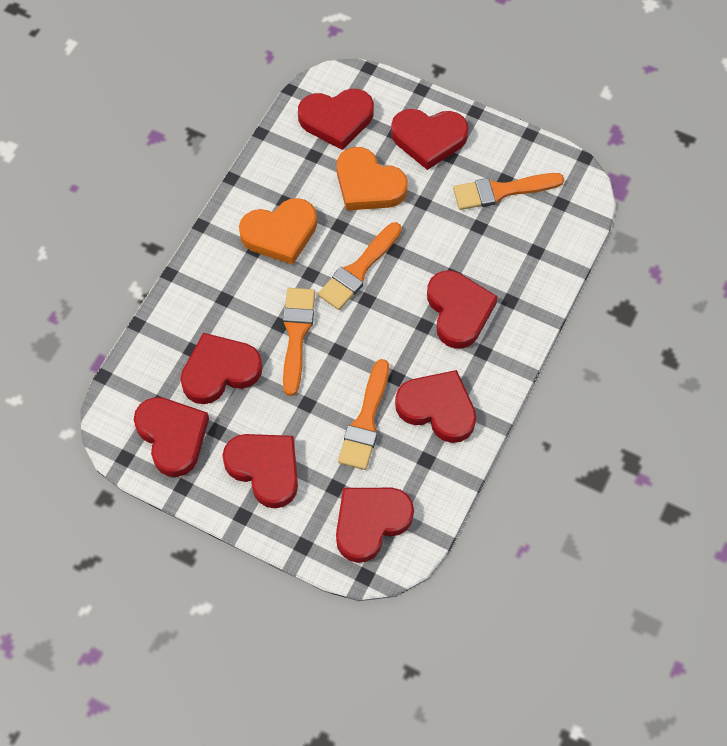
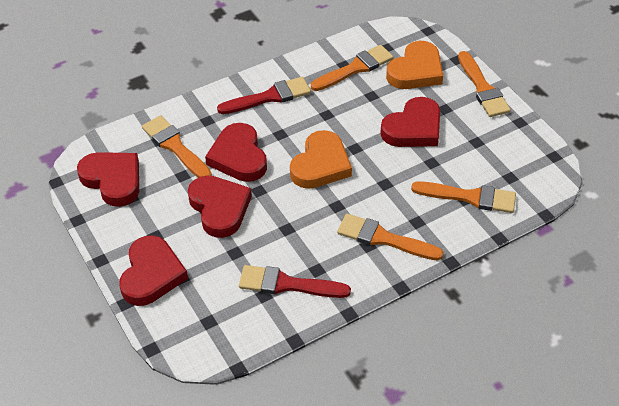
orange brush: 4 -> 5
red brush: 0 -> 2
red heart: 8 -> 5

